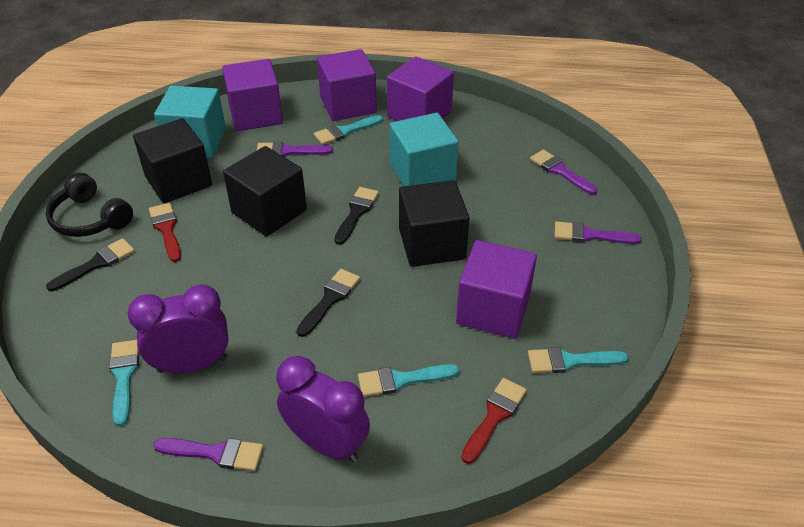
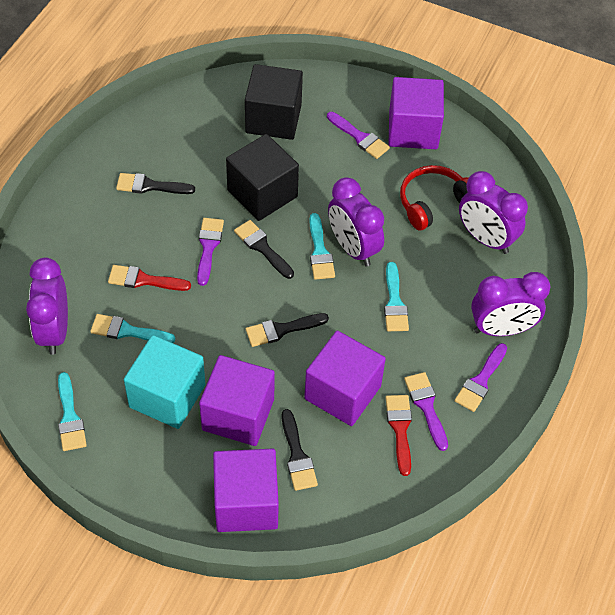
black brush: 3 -> 4
black cube: 3 -> 2
black headphones: 1 -> 0
purple clock: 2 -> 4
red headphones: 0 -> 1
turquoise cube: 2 -> 1

